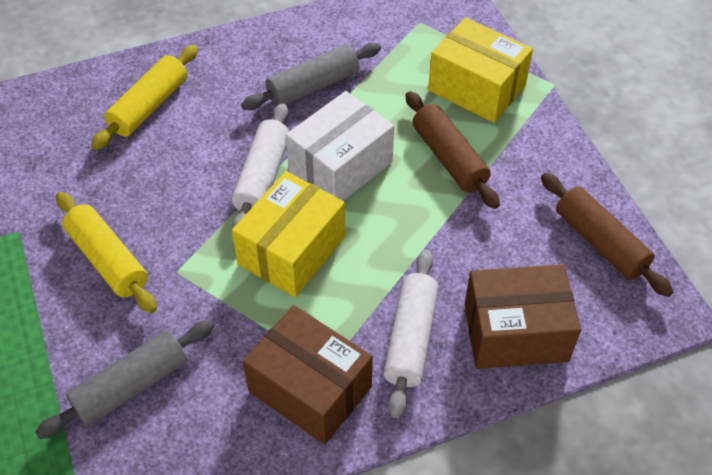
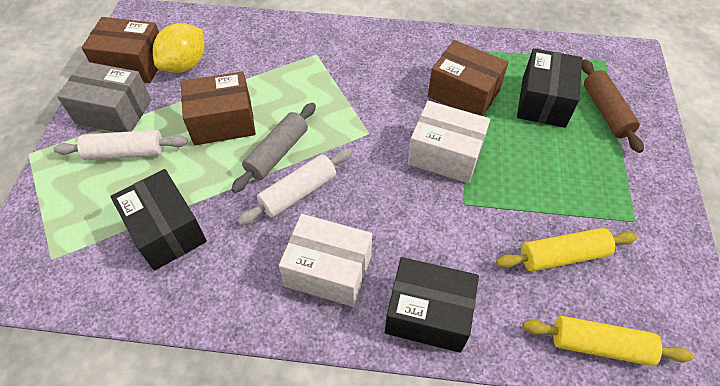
black box: 0 -> 3
brown box: 2 -> 3
brown rolling pin: 2 -> 1
grey box: 0 -> 1
grey rolling pin: 2 -> 1
white box: 1 -> 2
yellow box: 2 -> 0
yellow lemon: 0 -> 1

